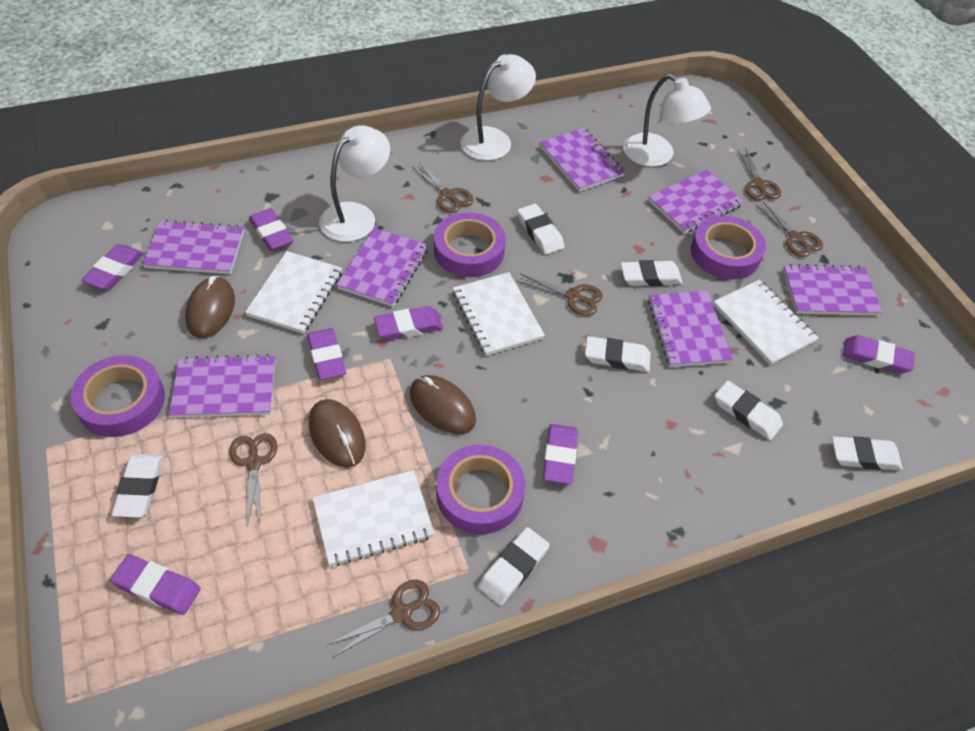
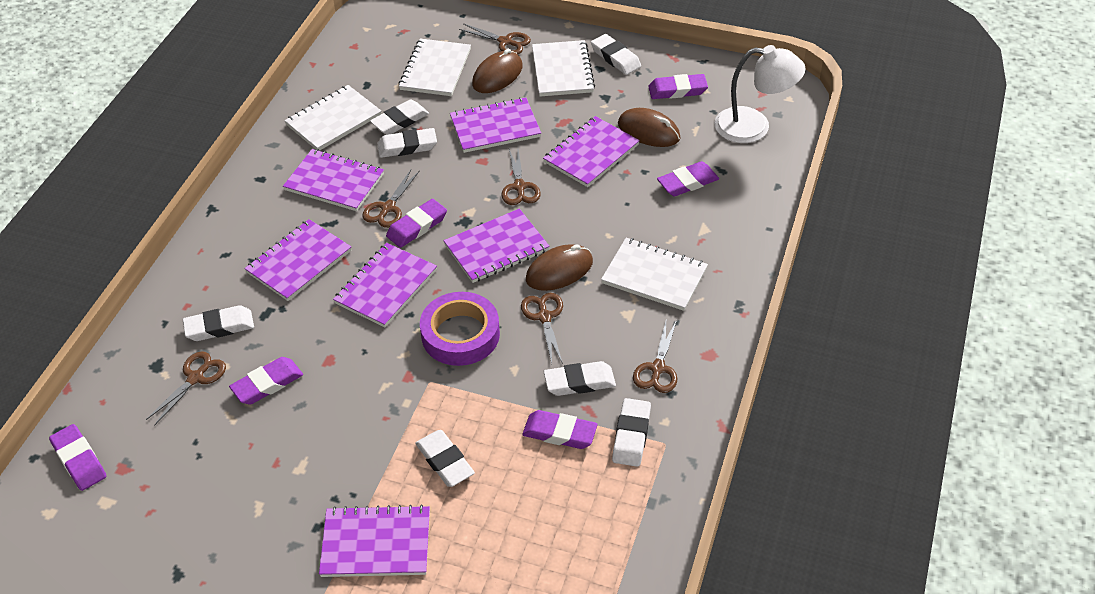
purple eraser: 7 -> 6
purple tape: 4 -> 1
white lamp: 3 -> 1

